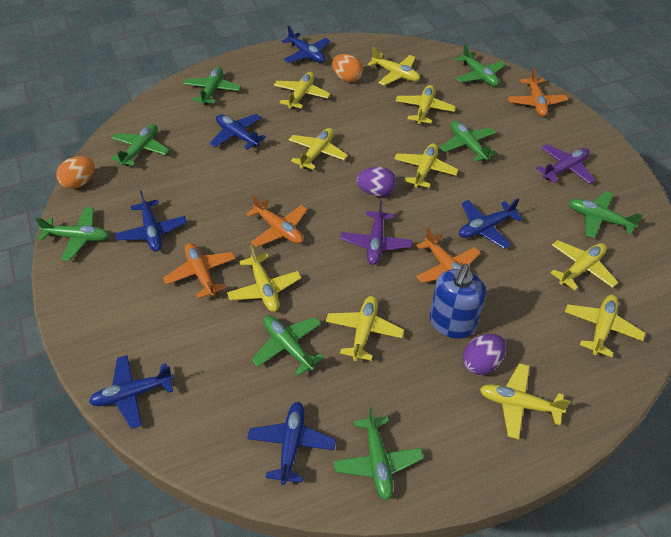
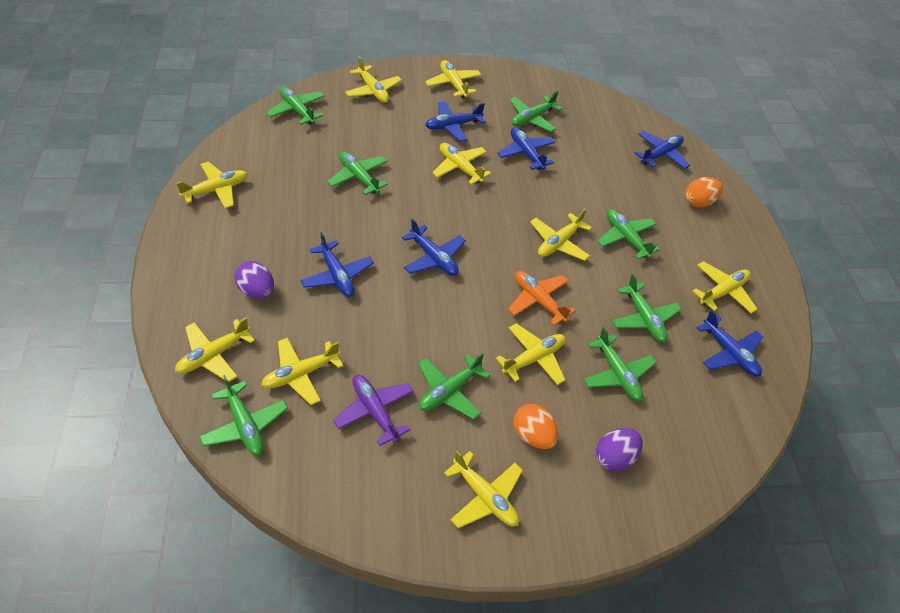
blue soap dispenser: 1 -> 0
orange plane: 4 -> 1
purple plane: 2 -> 1

